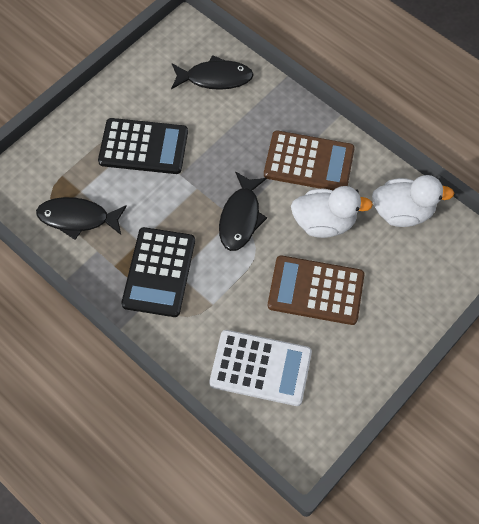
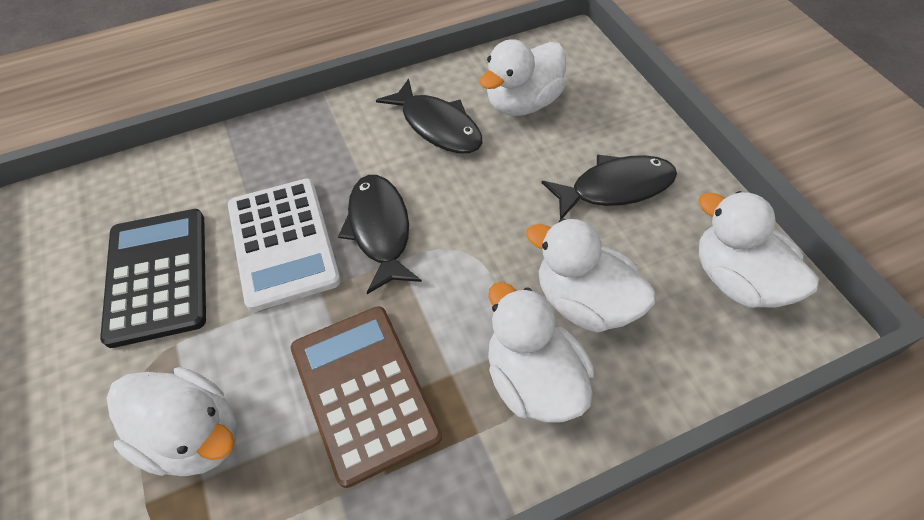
black calculator: 2 -> 1
brown calculator: 2 -> 1
white duck: 2 -> 5

